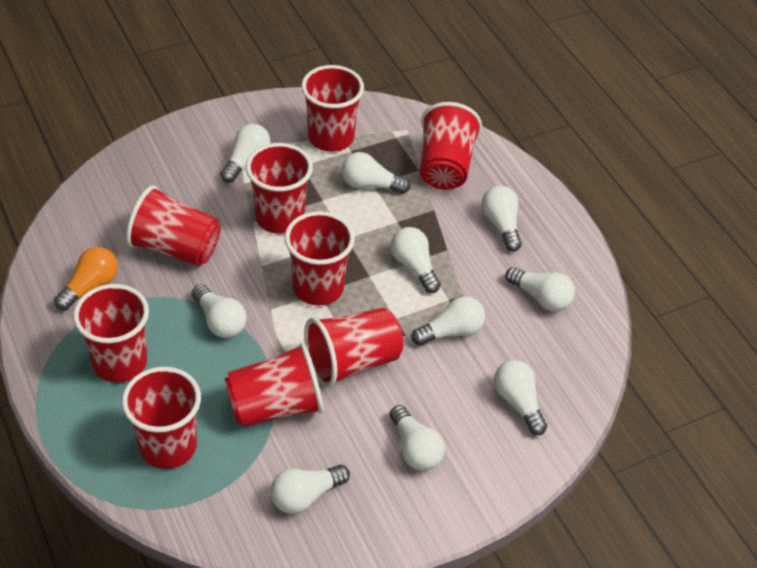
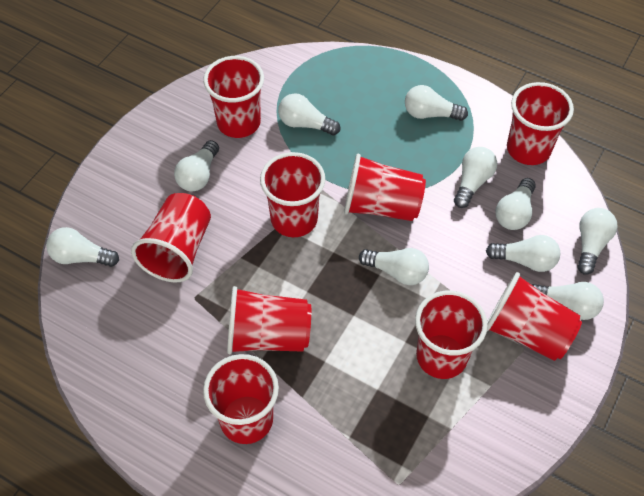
orange light bulb: 1 -> 0

